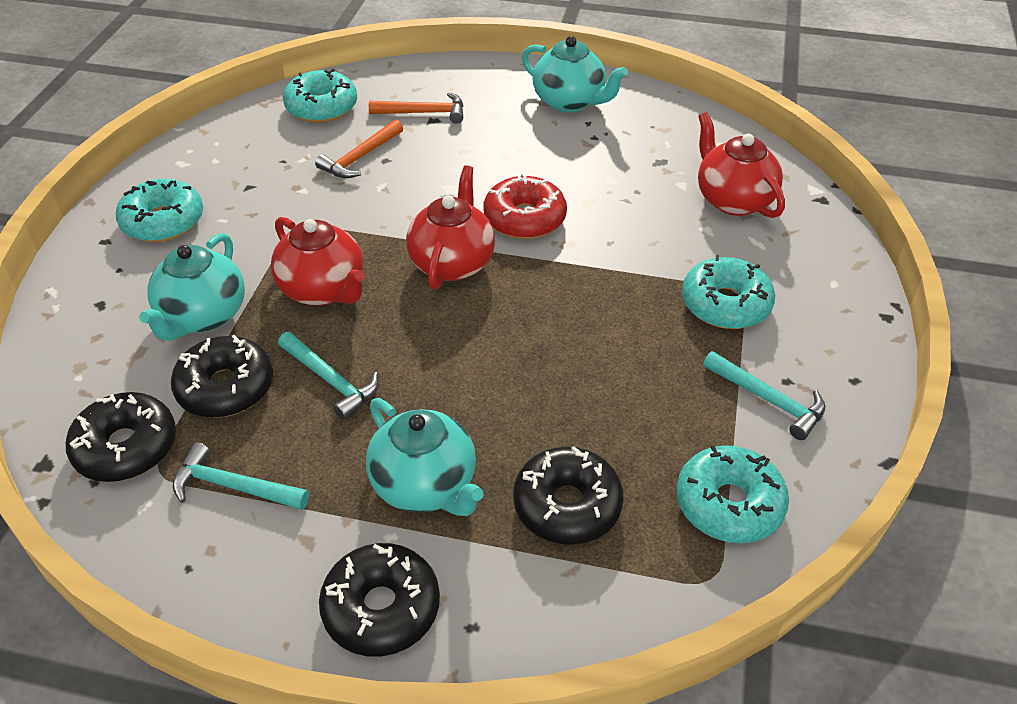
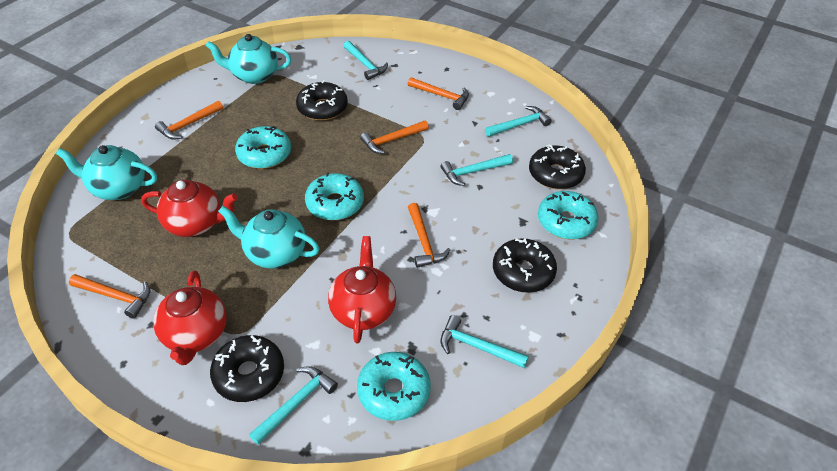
orange hammer: 2 -> 5
red donut: 1 -> 0
turquoise hammer: 3 -> 5

